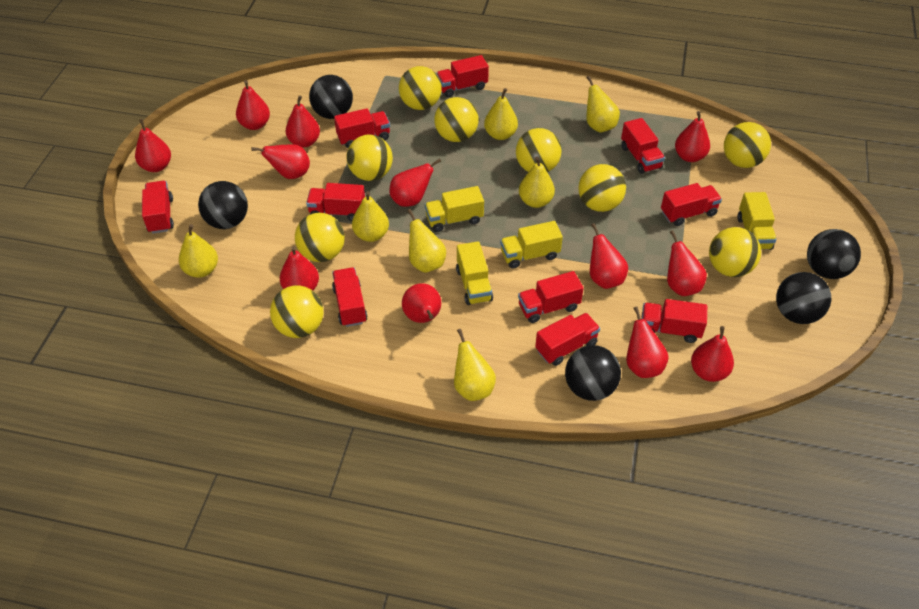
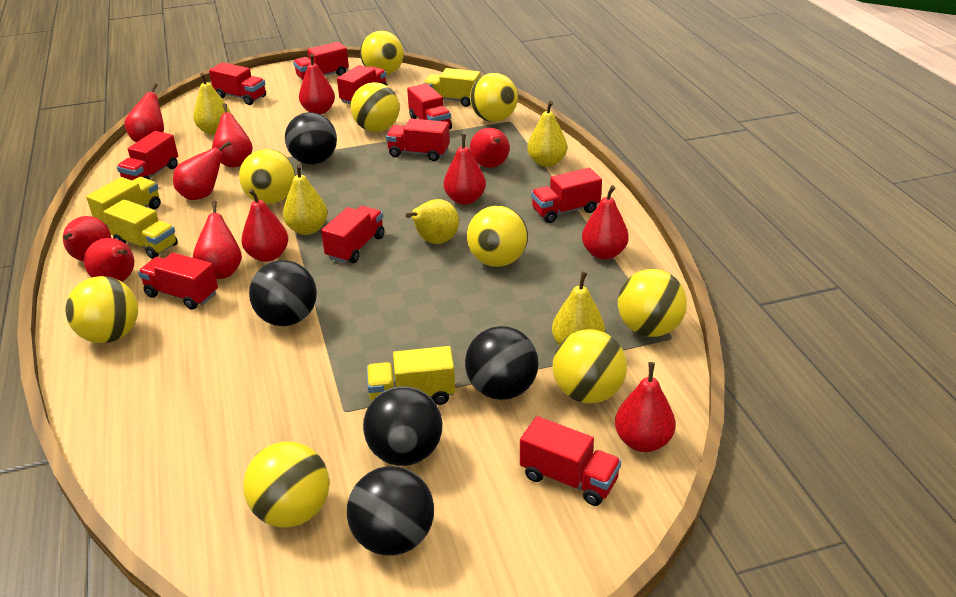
yellow pear: 7 -> 5

